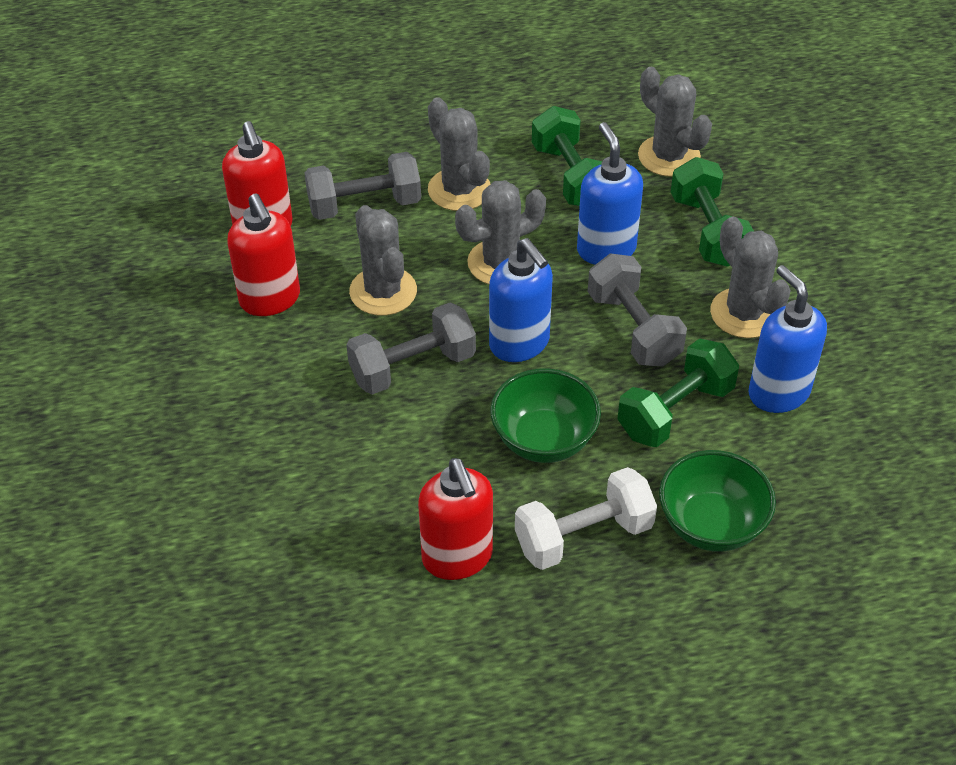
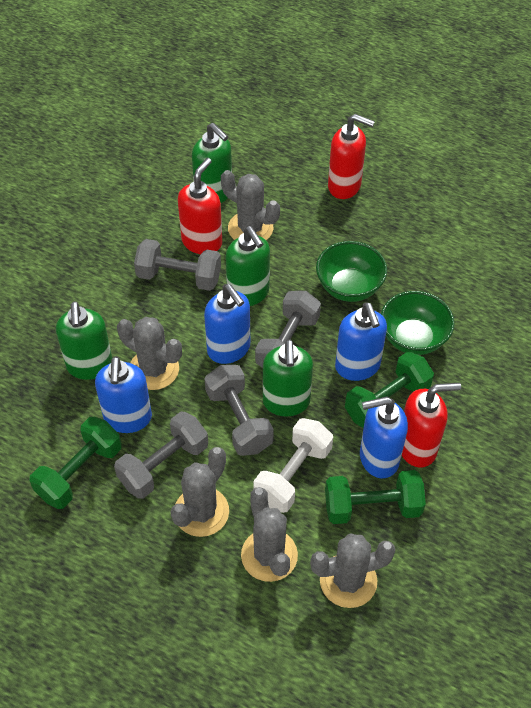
blue soap dispenser: 3 -> 4
green soap dispenser: 0 -> 4
grey dumbbell: 3 -> 4

